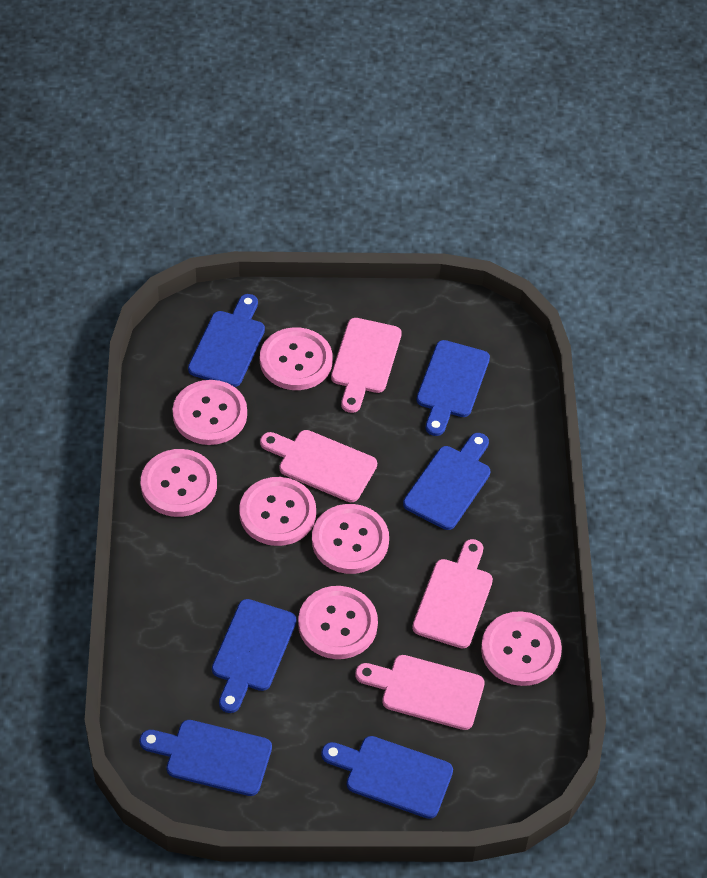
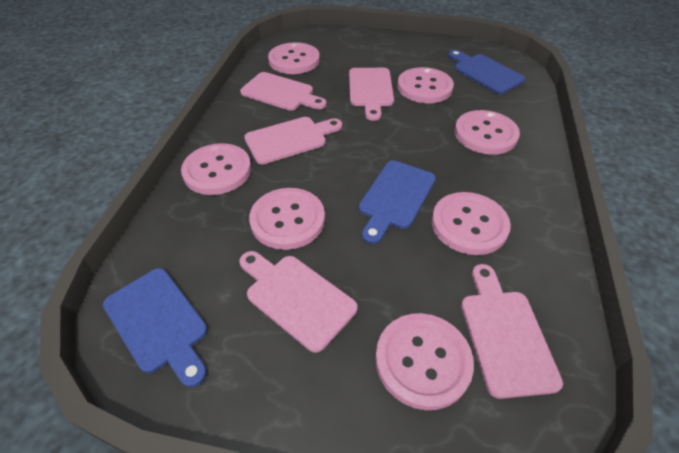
blue cutting board: 6 -> 3
pink cutting board: 4 -> 5

